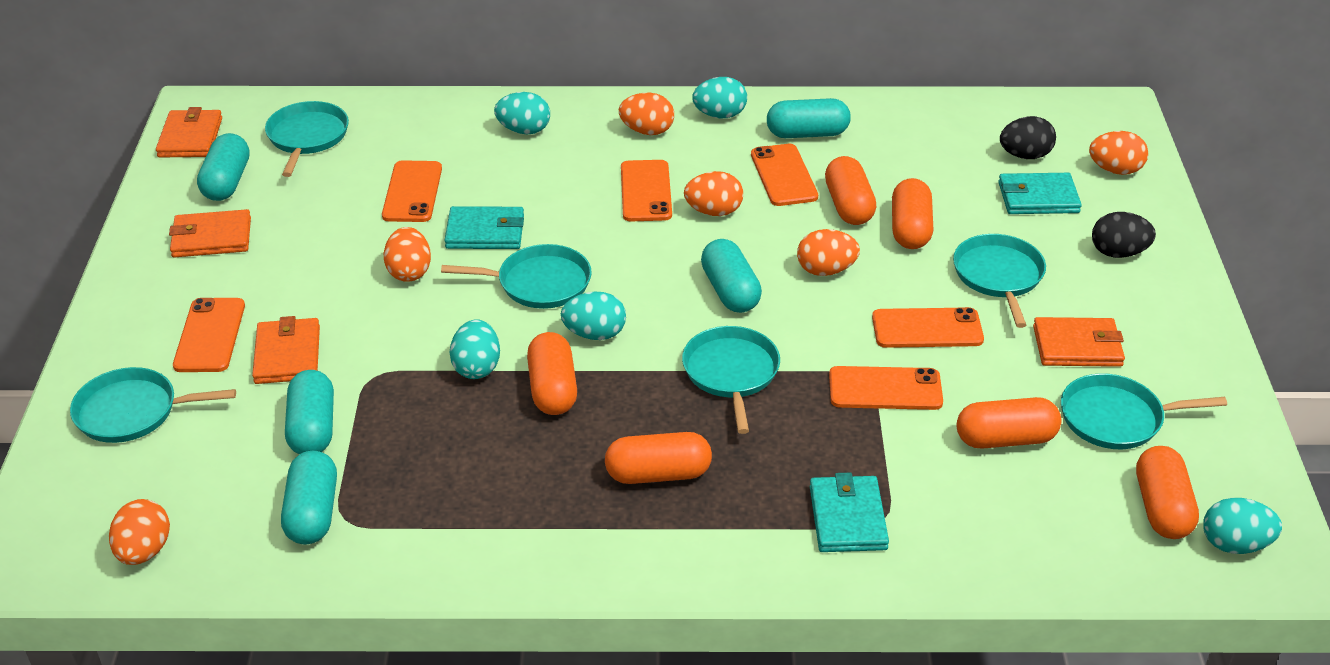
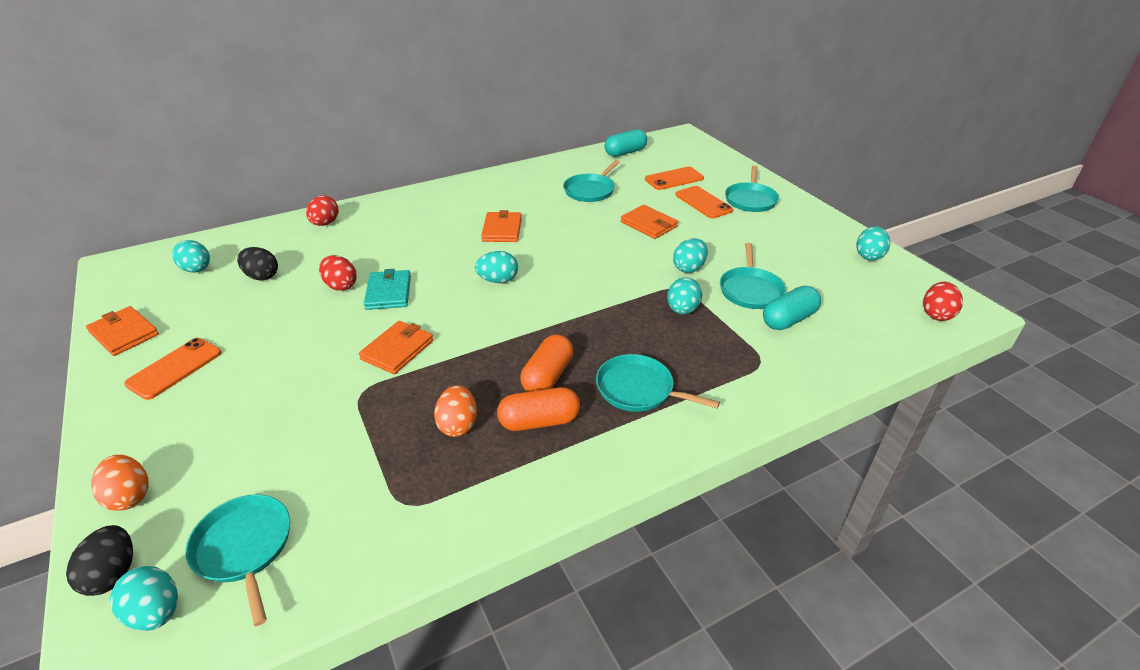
orange capsule: 6 -> 2
orange egg: 6 -> 2
orange phone: 6 -> 3
red egg: 0 -> 3
turquoise capsule: 5 -> 2
turquoise egg: 5 -> 6
turquoise pan: 6 -> 5
turquoise wallet: 3 -> 1

